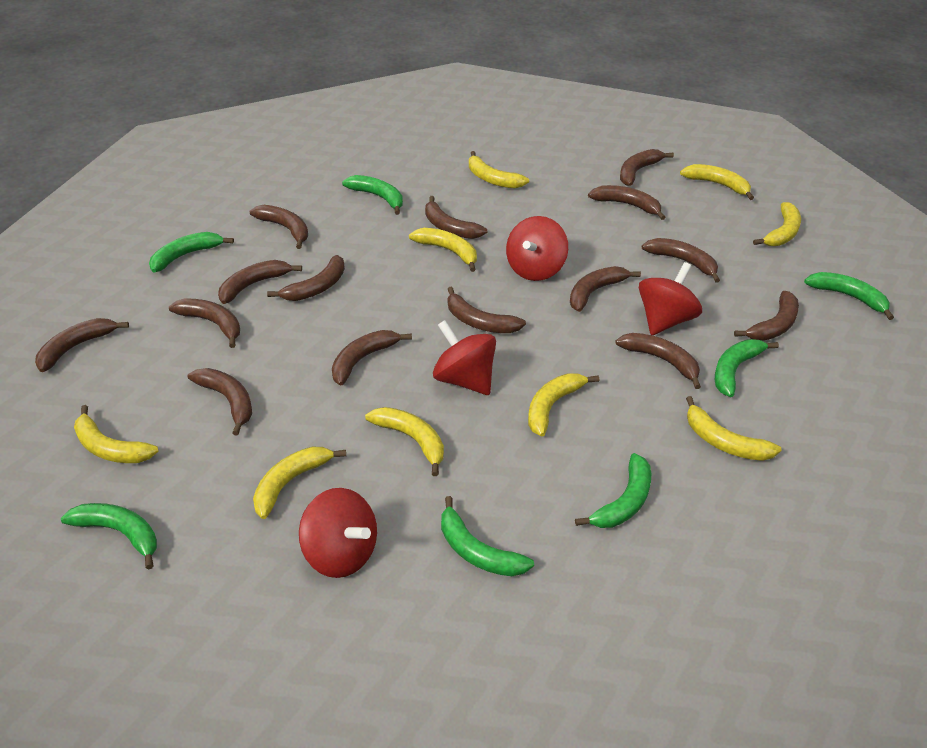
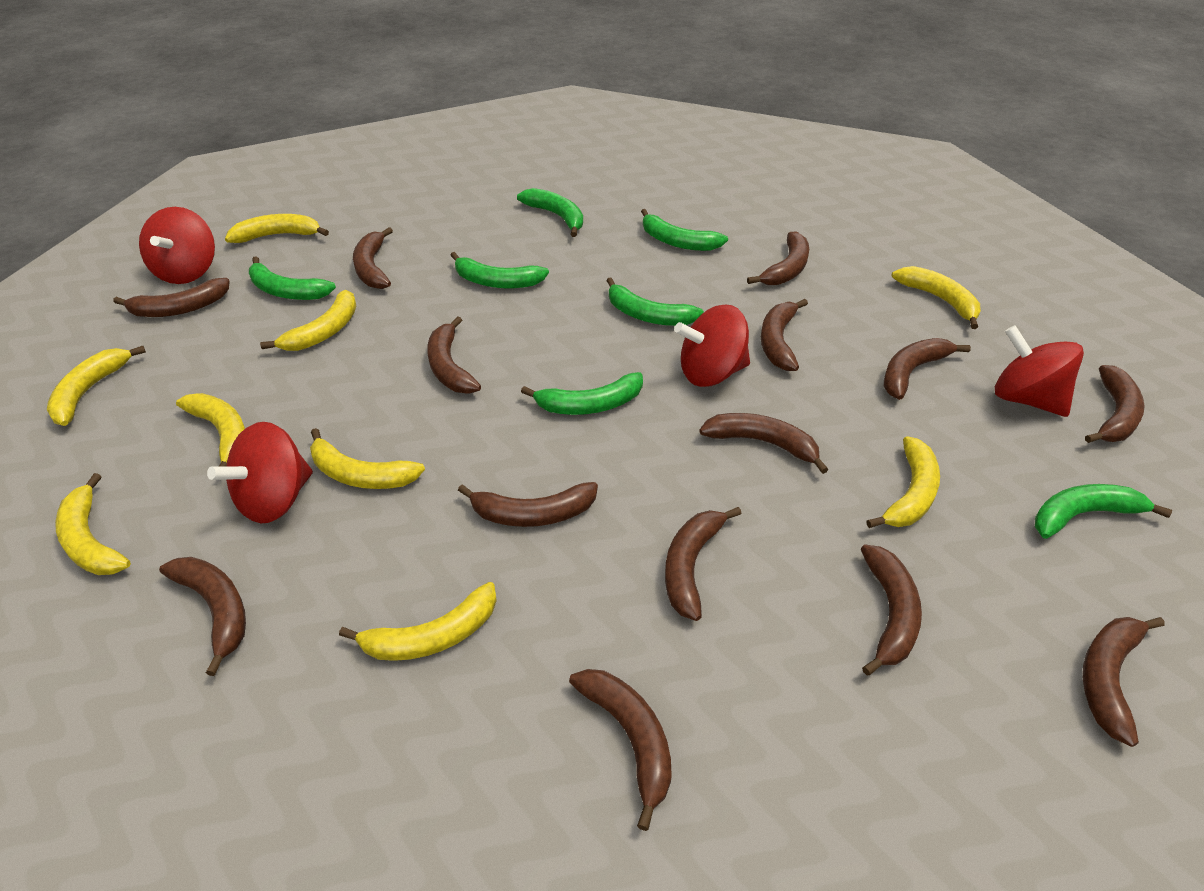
brown banana: 15 -> 14

